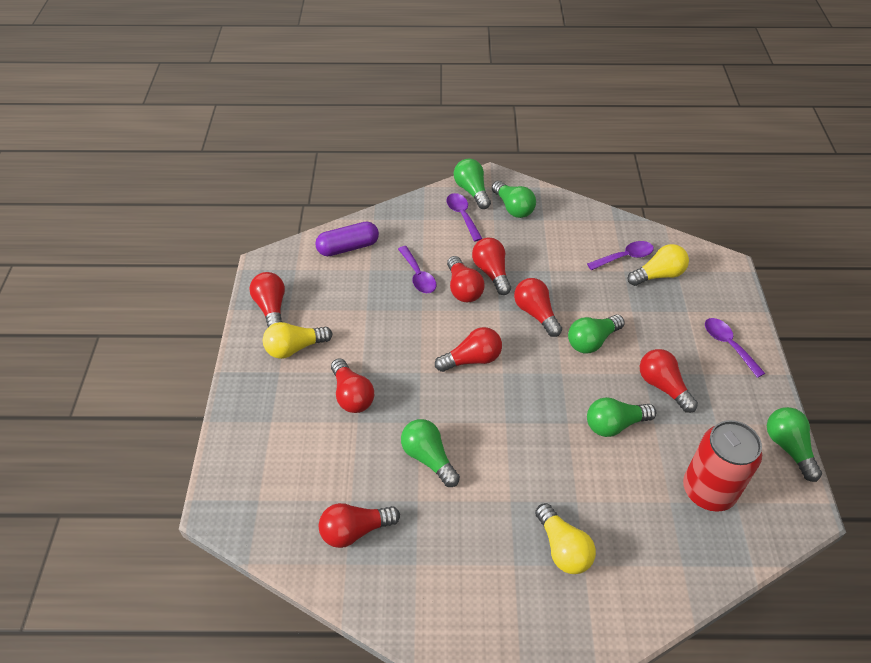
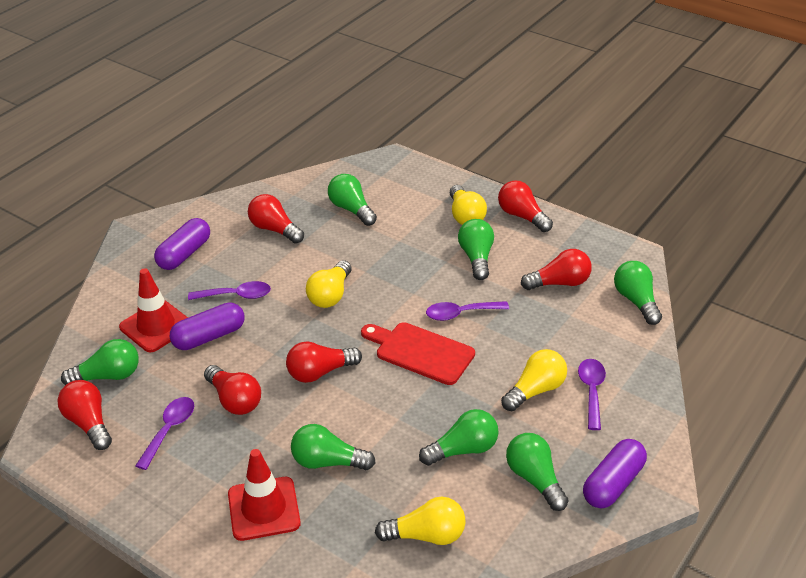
green light bulb: 6 -> 7
purple capsule: 1 -> 3
red can: 1 -> 0
red cutting board: 0 -> 1
red light bulb: 8 -> 6
red traffic cone: 0 -> 2
yellow light bulb: 3 -> 4

